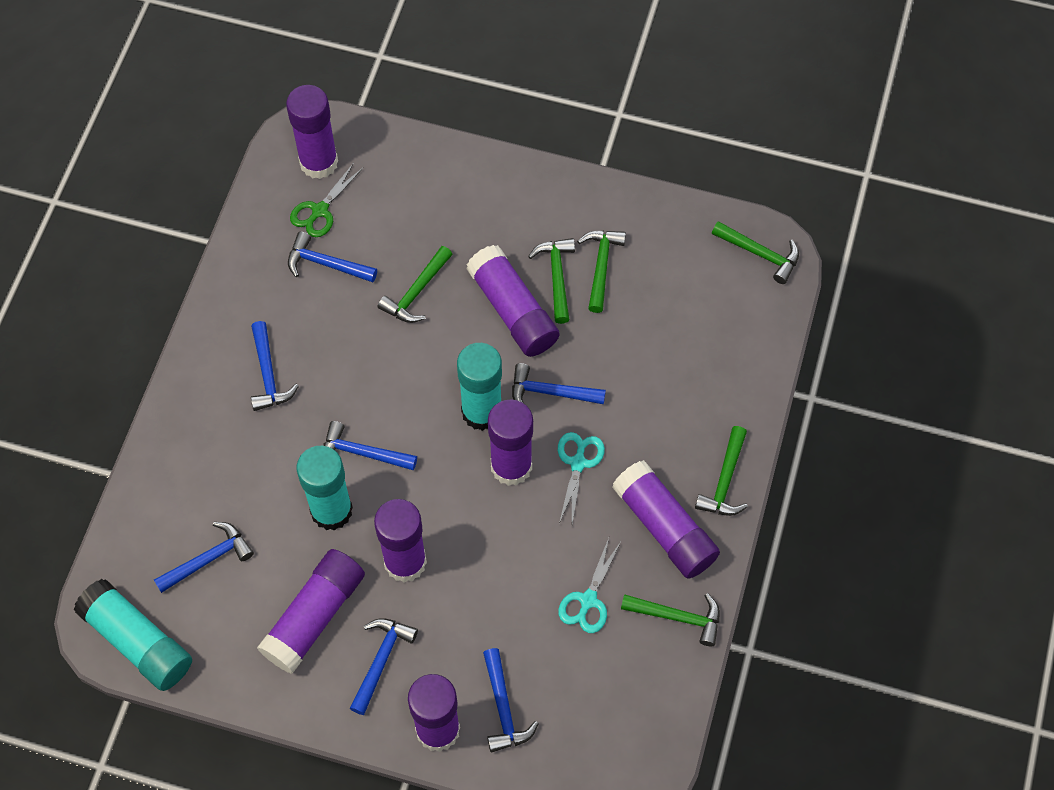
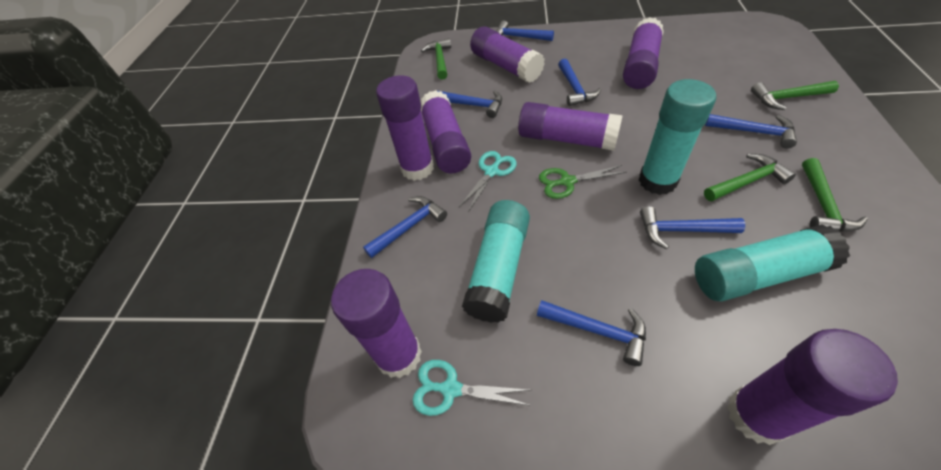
green hammer: 6 -> 4

